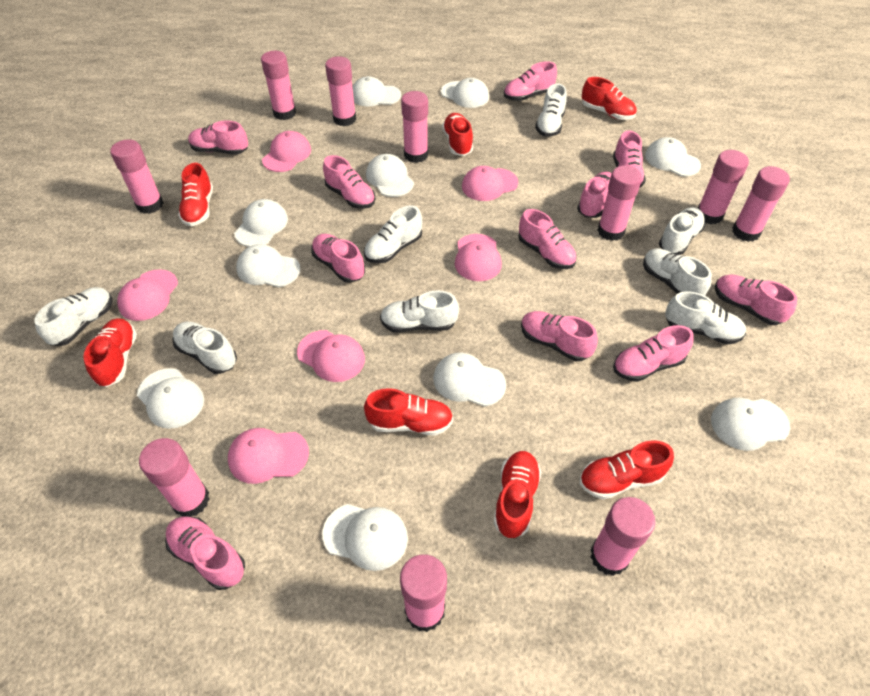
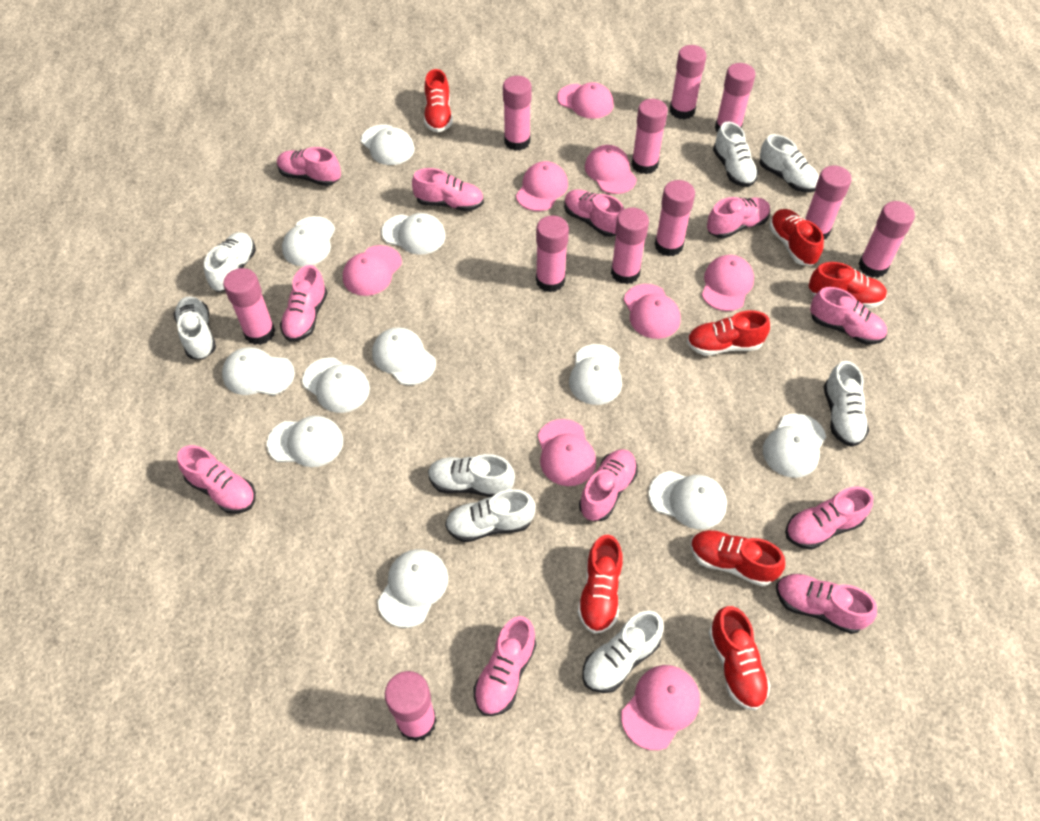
pink cap: 6 -> 8
pink glue stick: 10 -> 11
white cap: 10 -> 11

